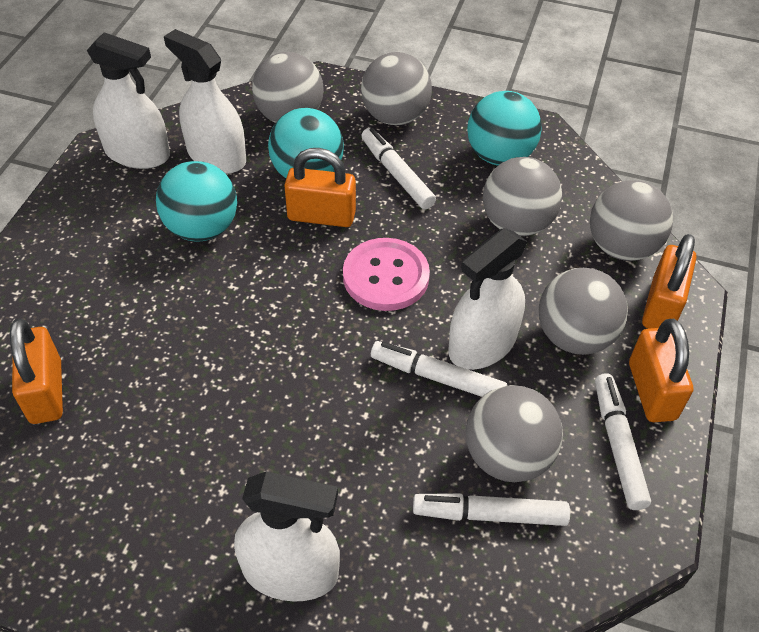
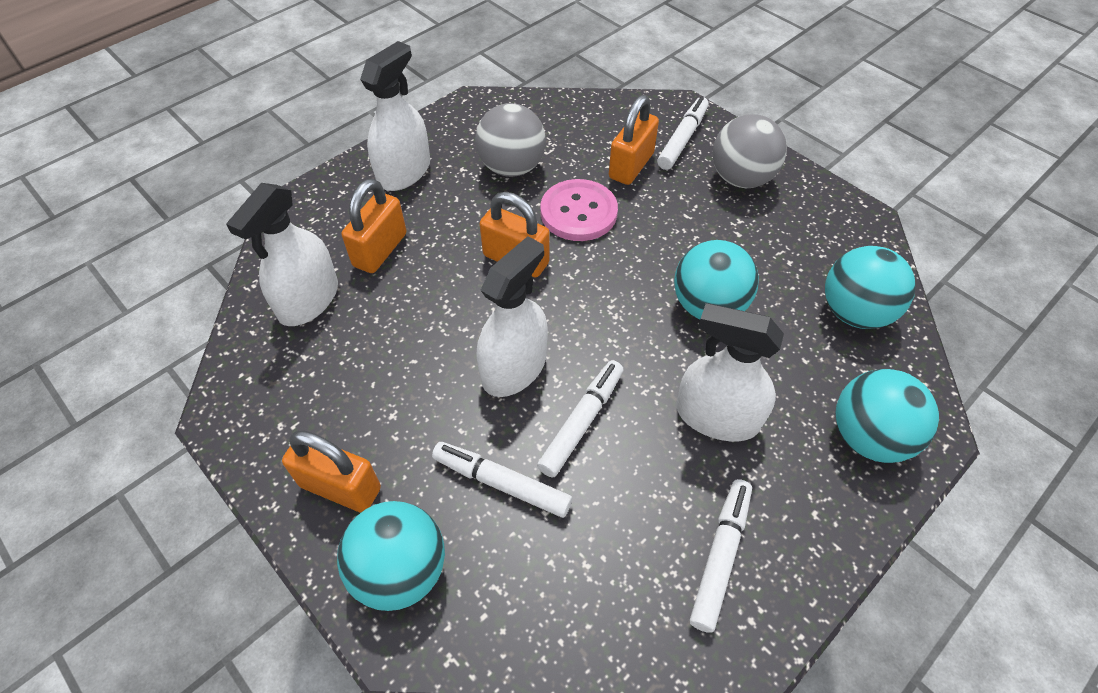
grey ball: 6 -> 2
turquoise ball: 3 -> 4

